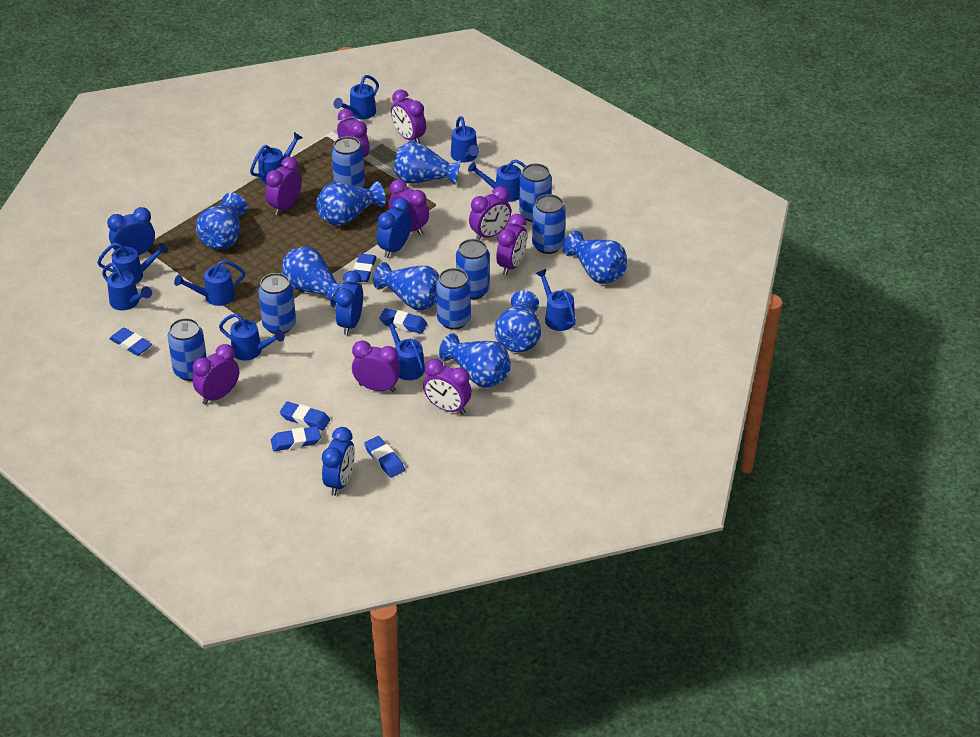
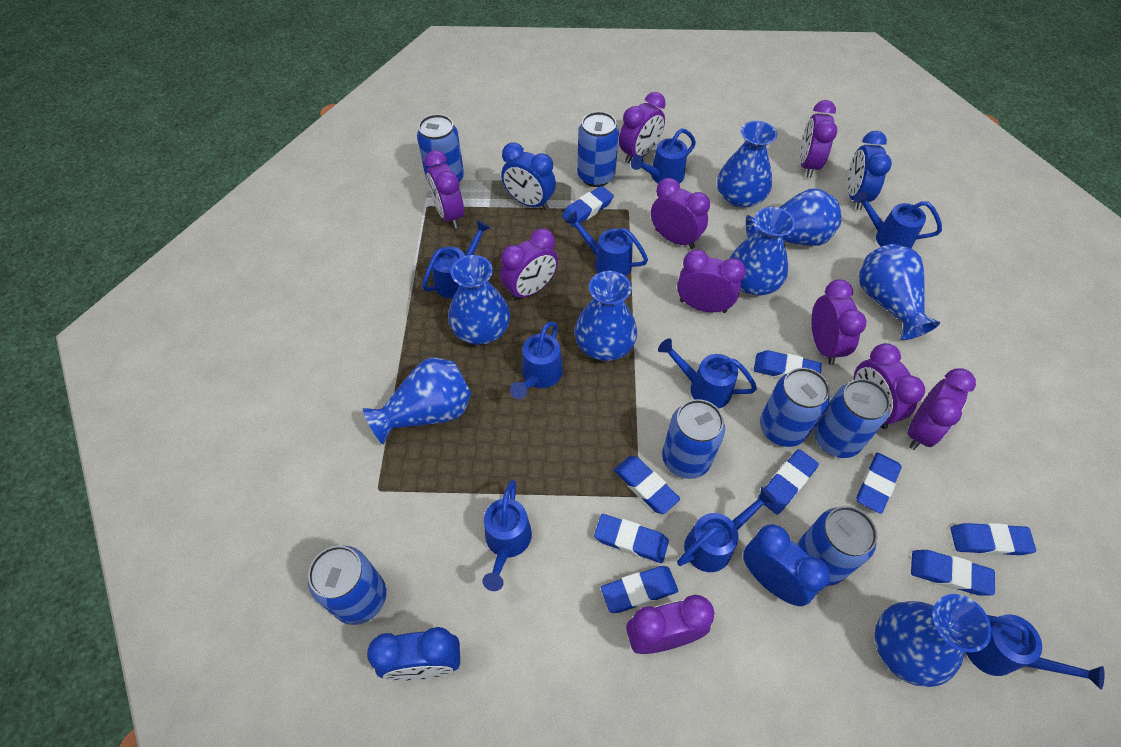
blue eraser: 6 -> 9
blue watering can: 10 -> 9
purple clock: 9 -> 10

